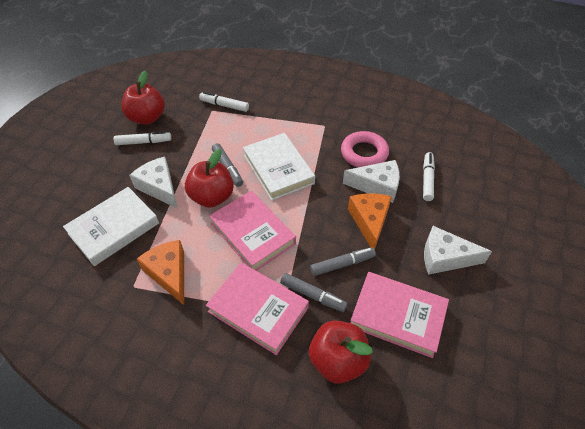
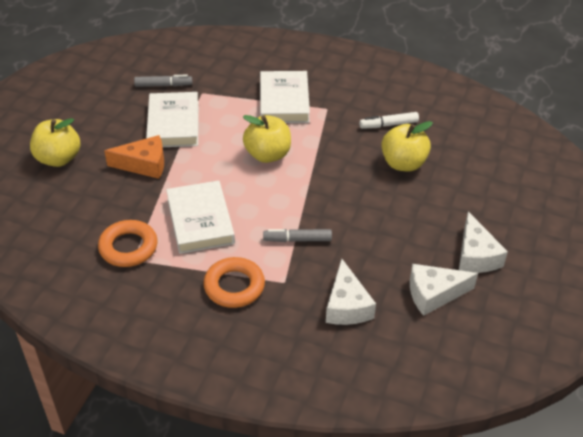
grey marker: 3 -> 2
orange cheese: 2 -> 1
orange ring: 0 -> 2
pink book: 3 -> 0
pink ring: 1 -> 0
red apple: 3 -> 0
white book: 2 -> 3
white marker: 3 -> 1
yellow apple: 0 -> 3

